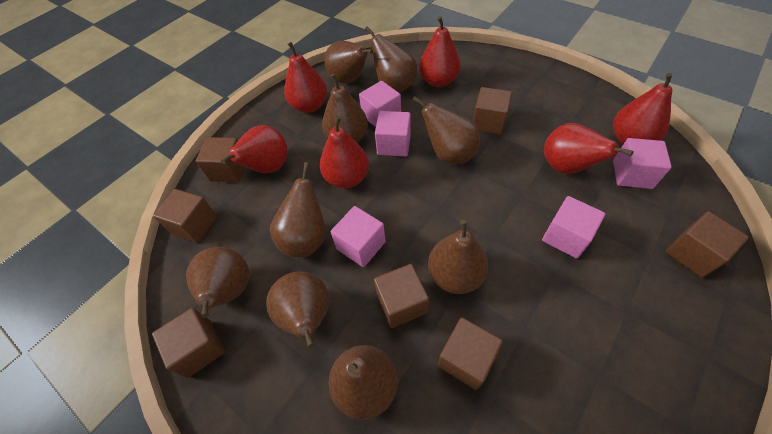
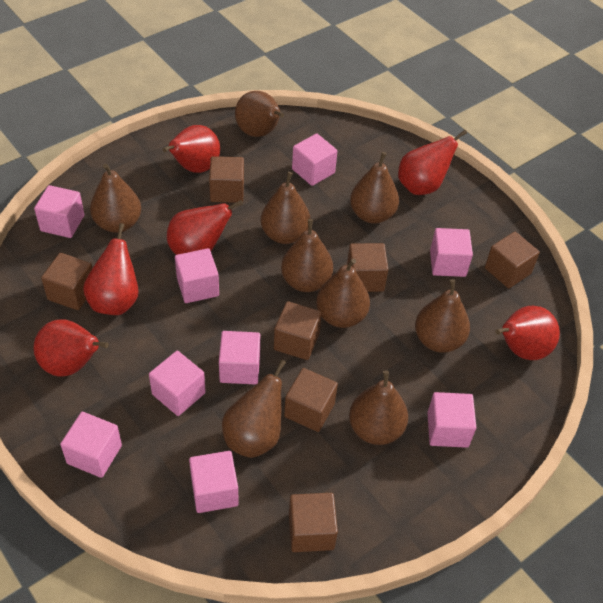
pink cube: 5 -> 9

